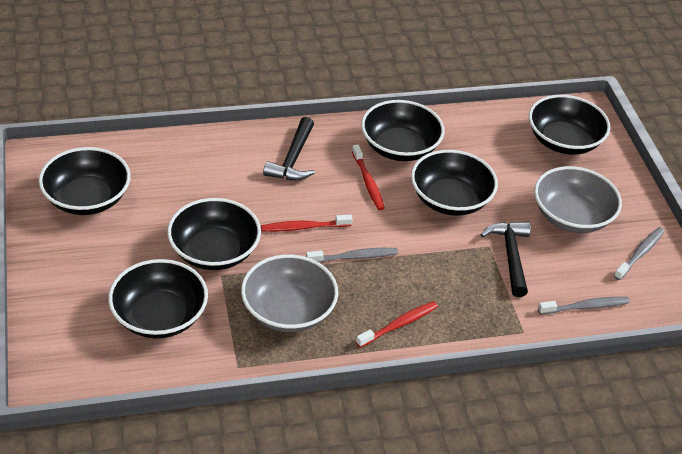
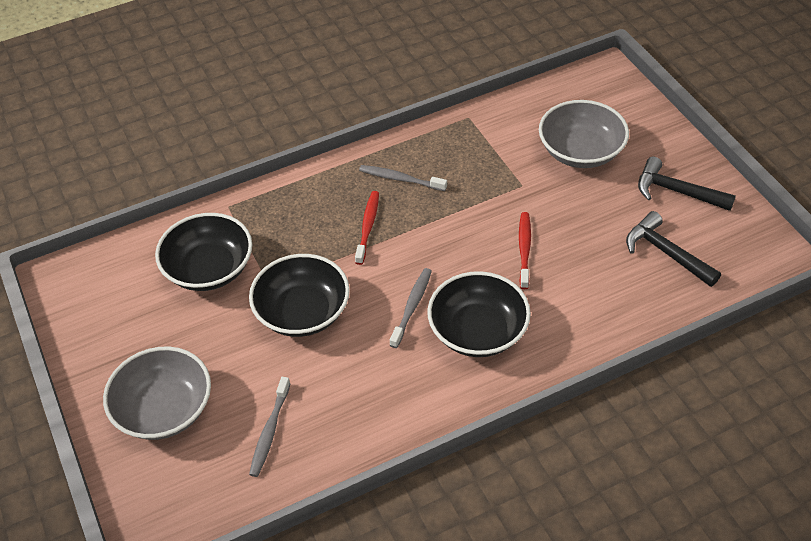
black bowl: 6 -> 3
red toothbrush: 3 -> 2

